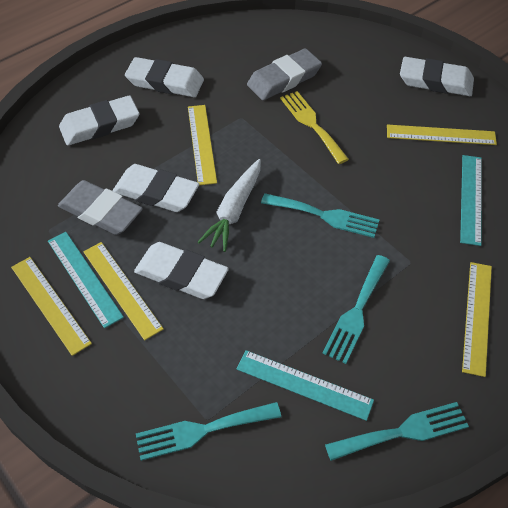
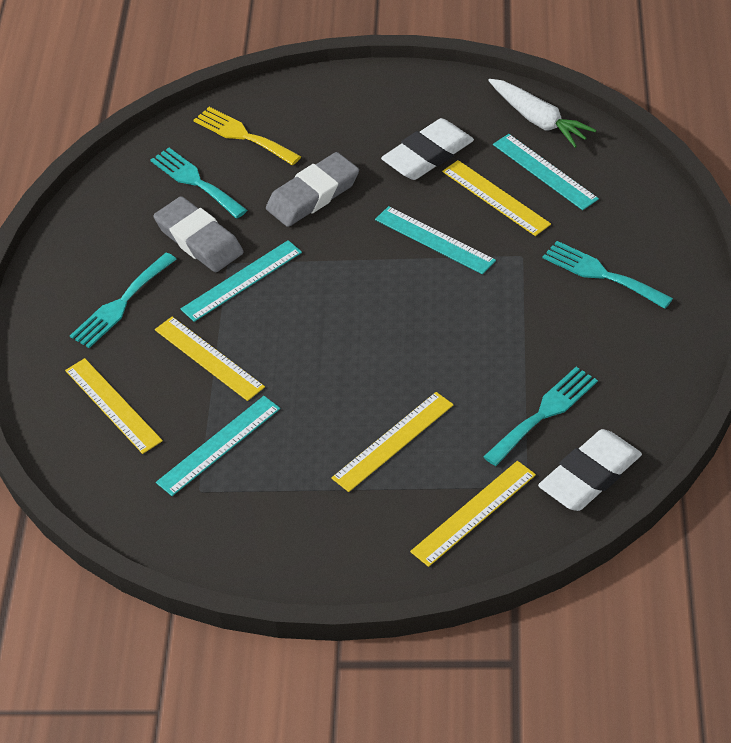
turquoise ruler: 3 -> 4
white eraser: 5 -> 2

